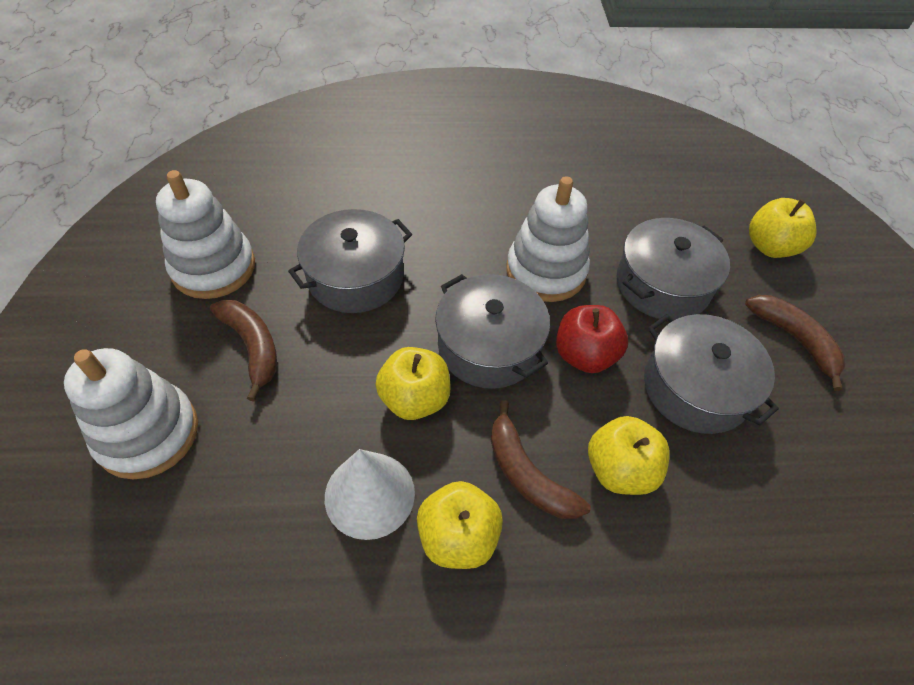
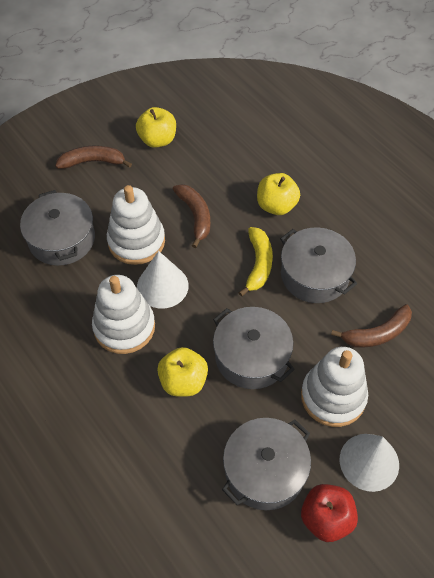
white cone: 1 -> 2
yellow apple: 4 -> 3
yellow banana: 0 -> 1

